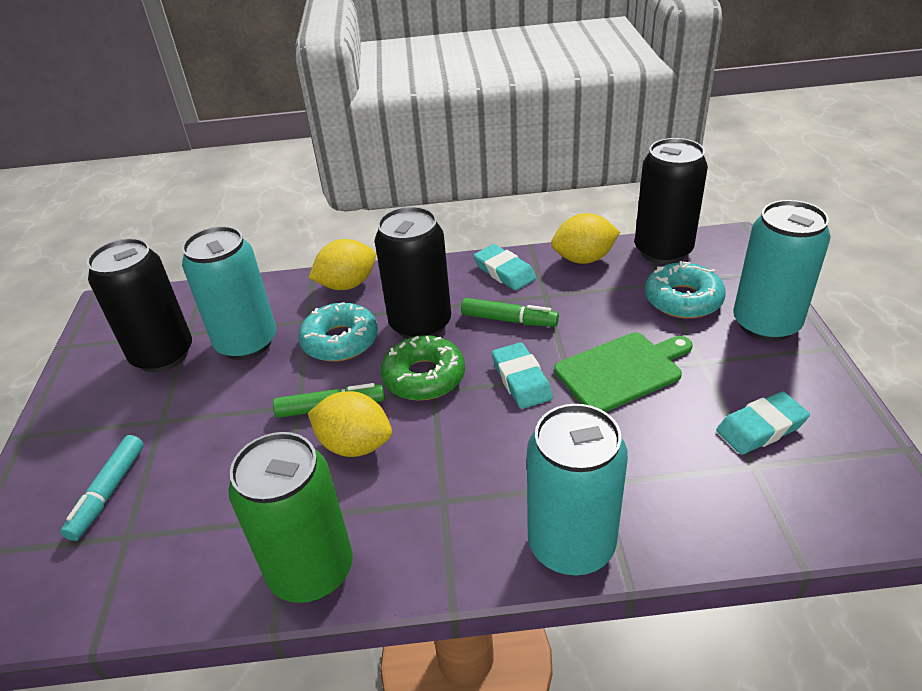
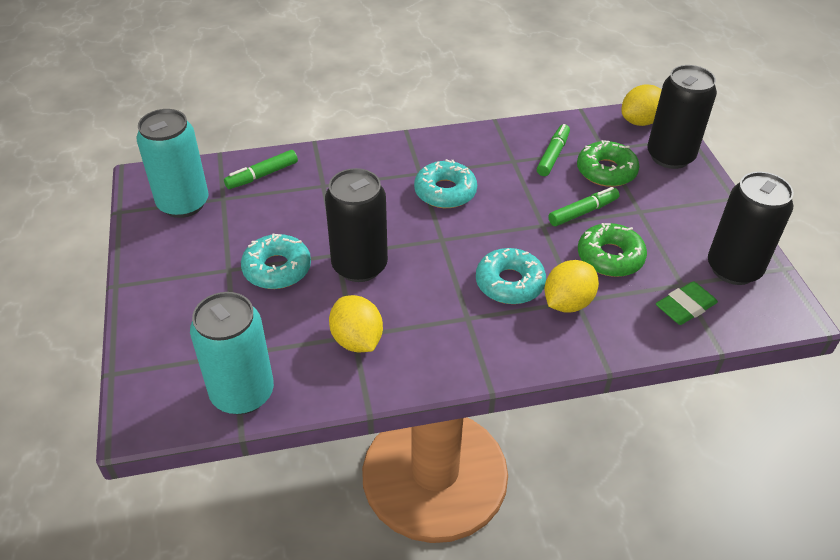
green can: 1 -> 0
green cutting board: 1 -> 0
green donut: 1 -> 2
green eraser: 0 -> 1
green marker: 2 -> 3
turquoise can: 3 -> 2
turquoise donut: 2 -> 3
turquoise eraser: 3 -> 0
turquoise marker: 1 -> 0

